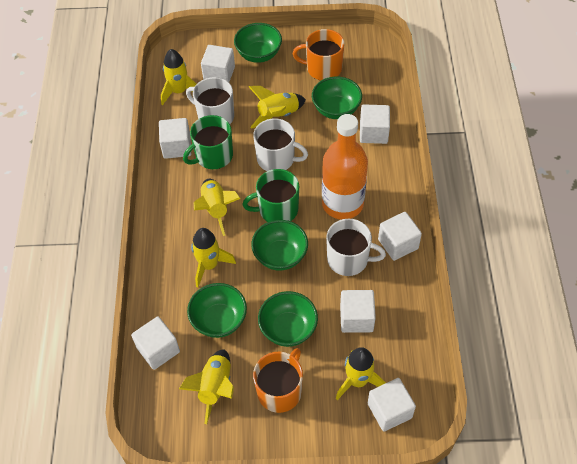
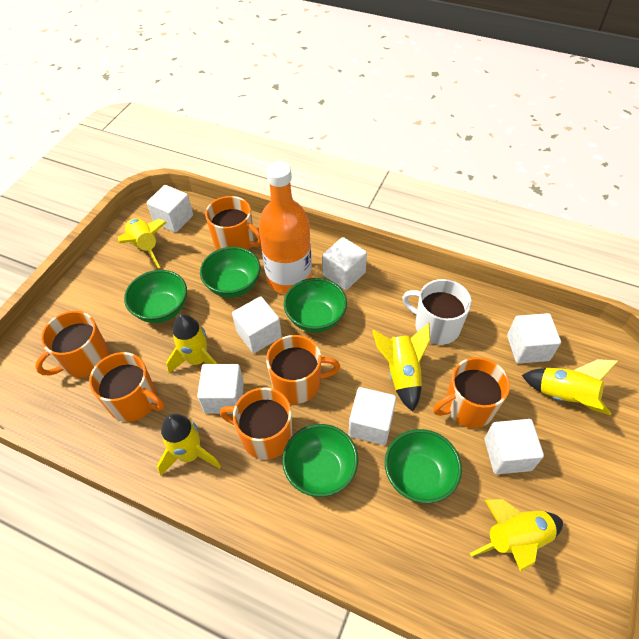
green mug: 2 -> 0
orange mug: 2 -> 6
white mug: 3 -> 1

